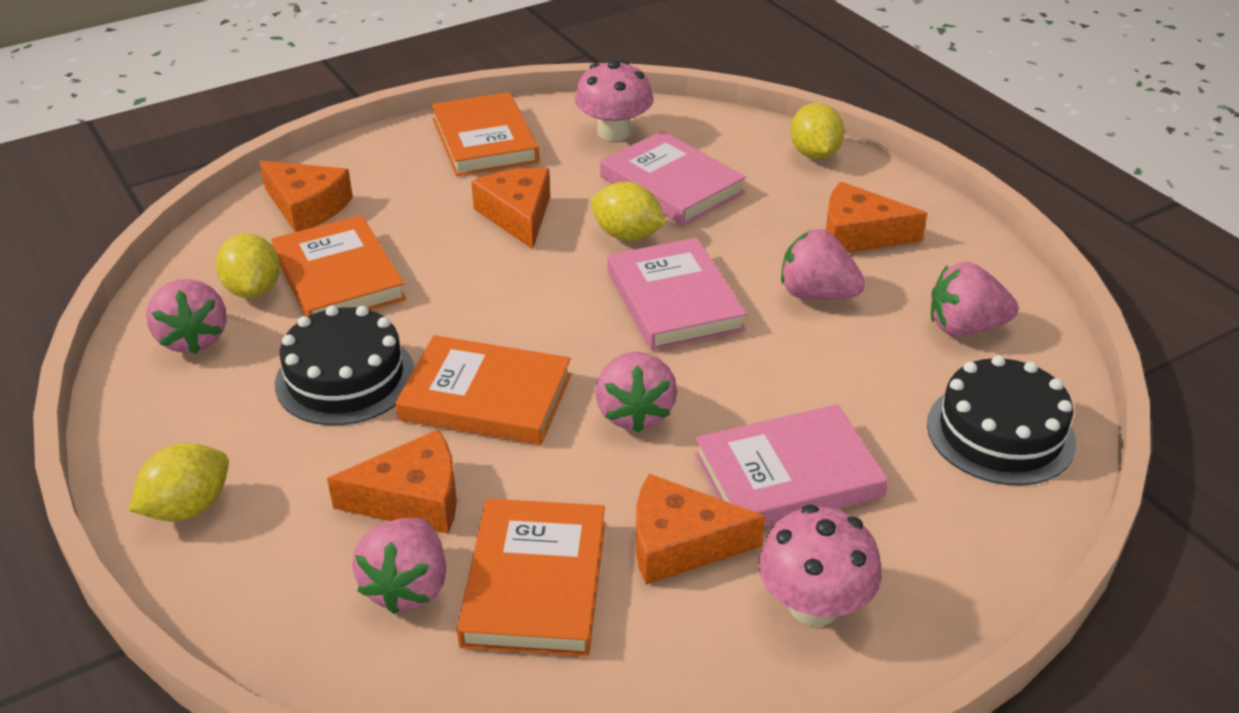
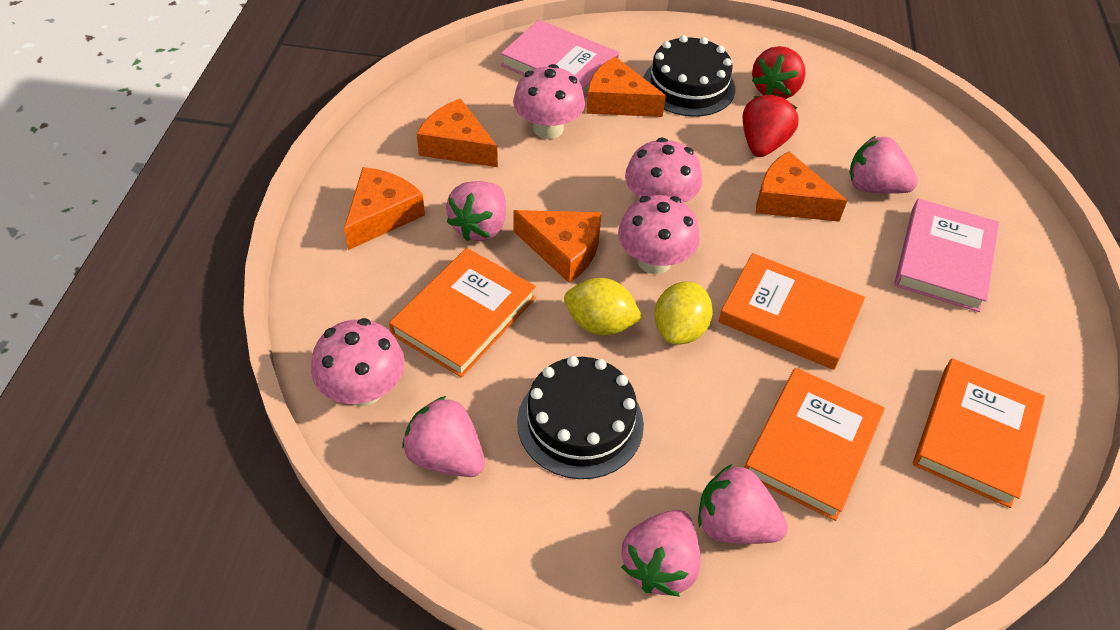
pink book: 3 -> 2
pink mushroom: 2 -> 4
red strawberry: 0 -> 2
yellow lemon: 4 -> 2

